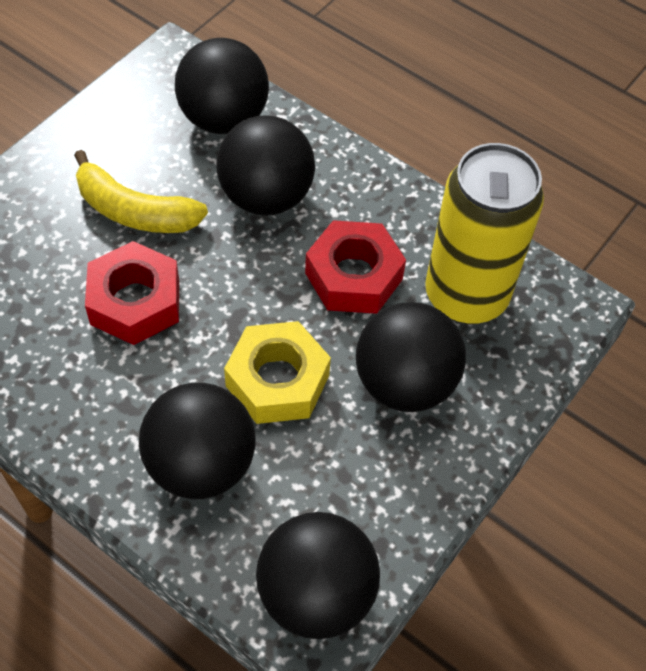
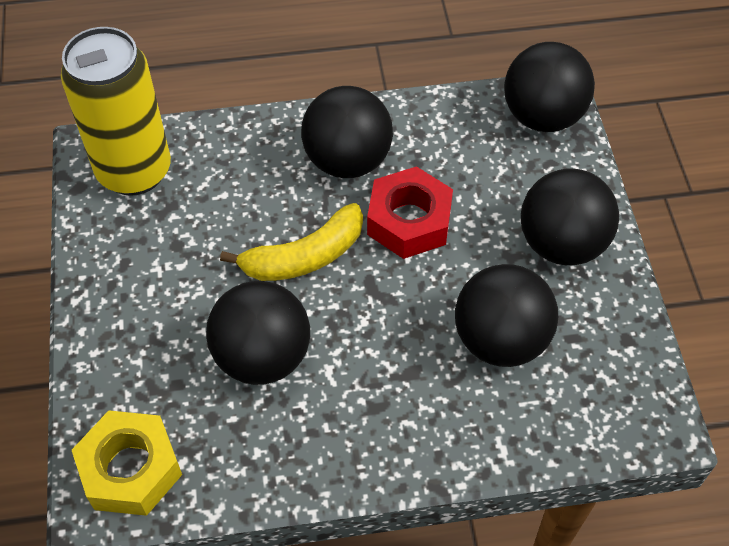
red nut: 2 -> 1

